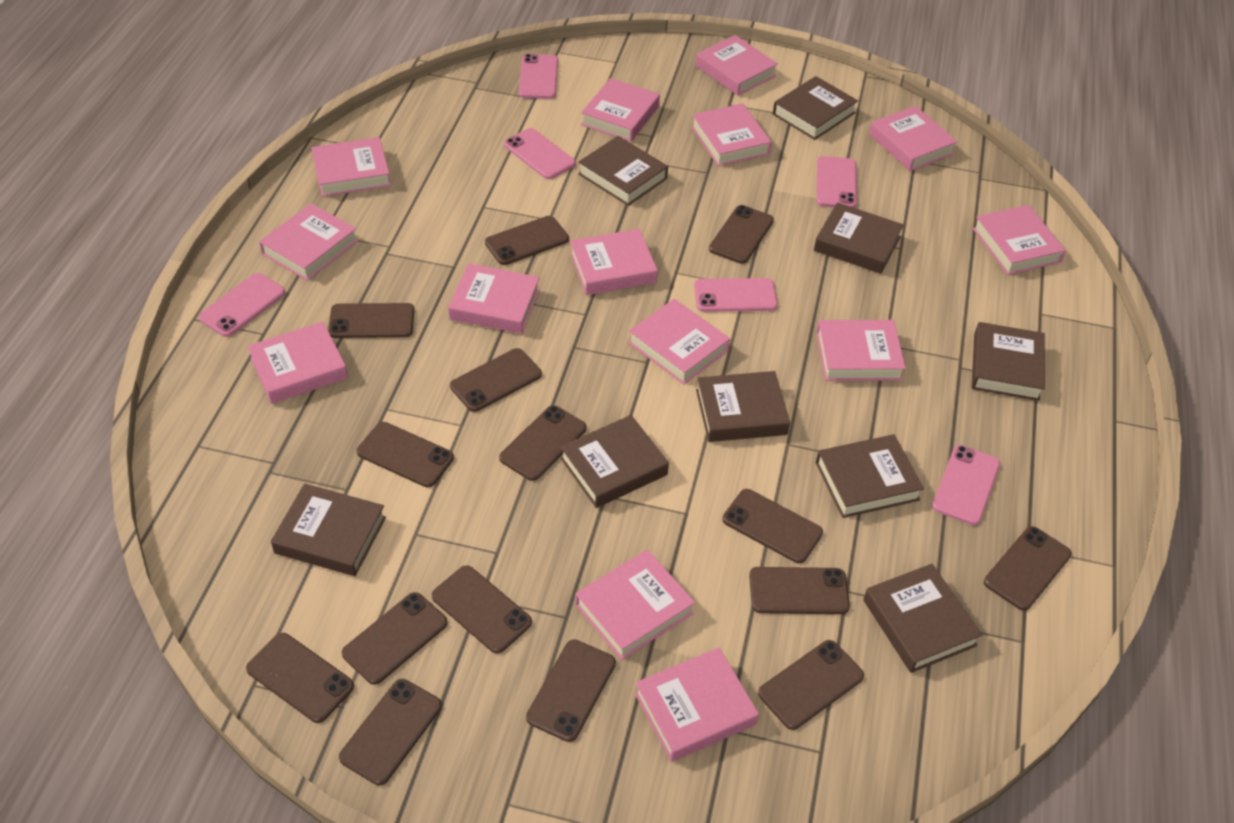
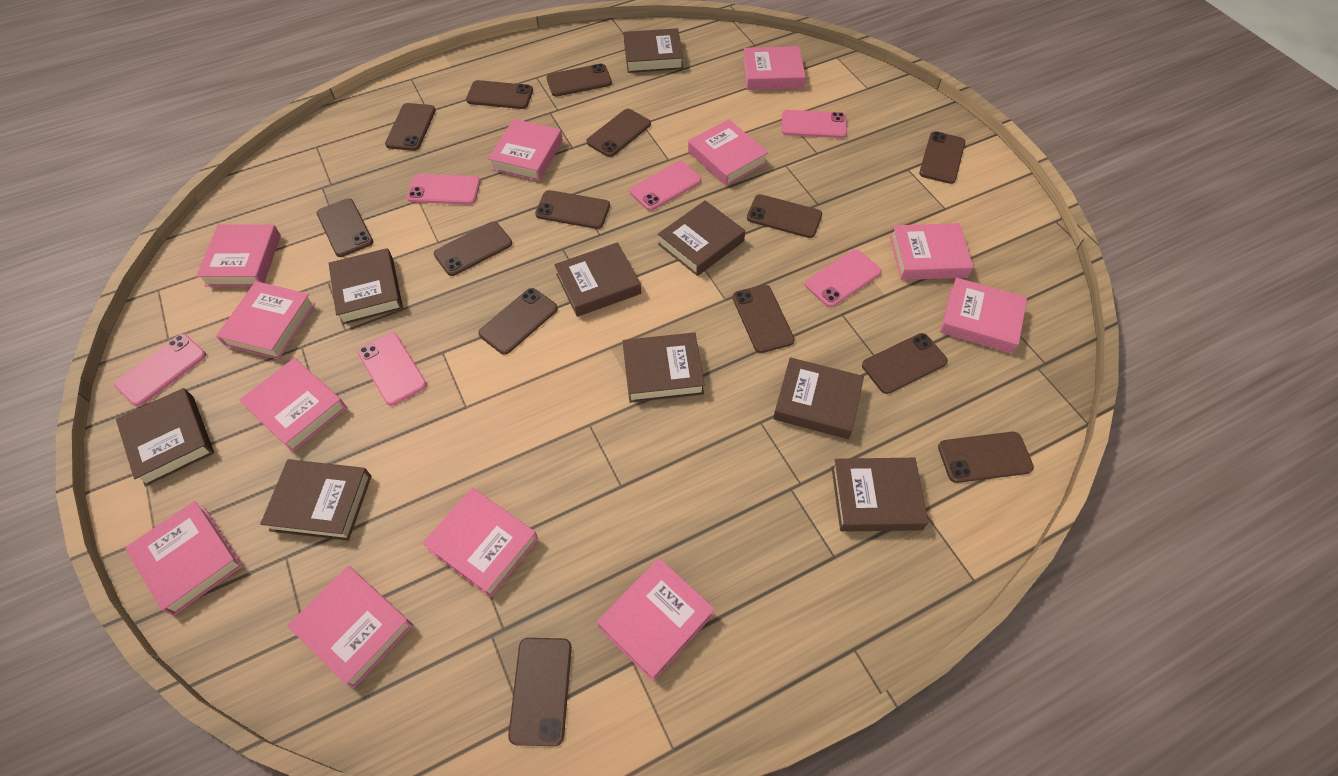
brown phone: 15 -> 14
pink book: 14 -> 12

